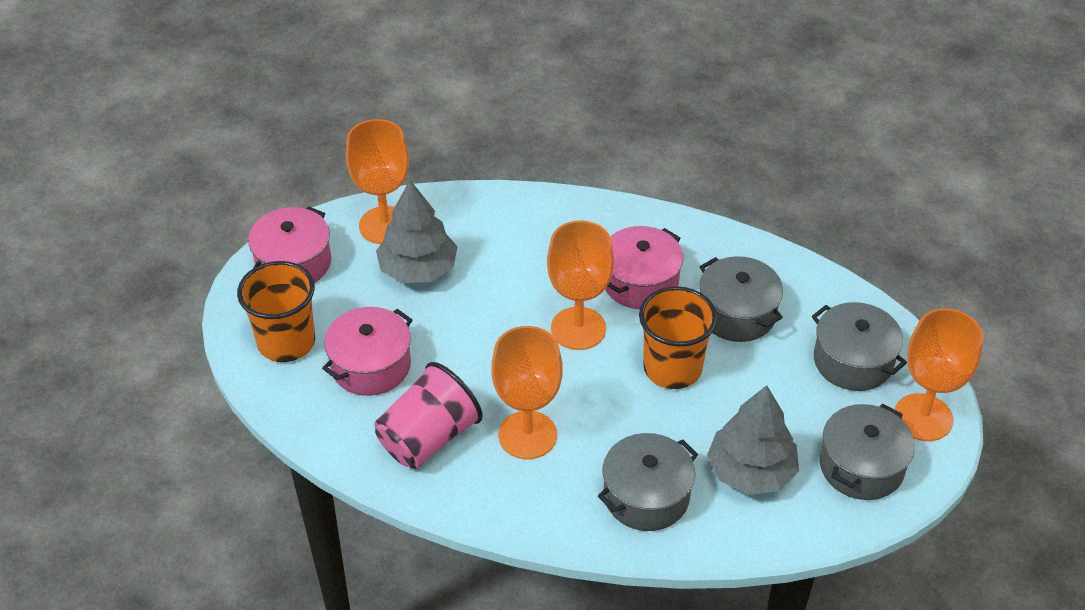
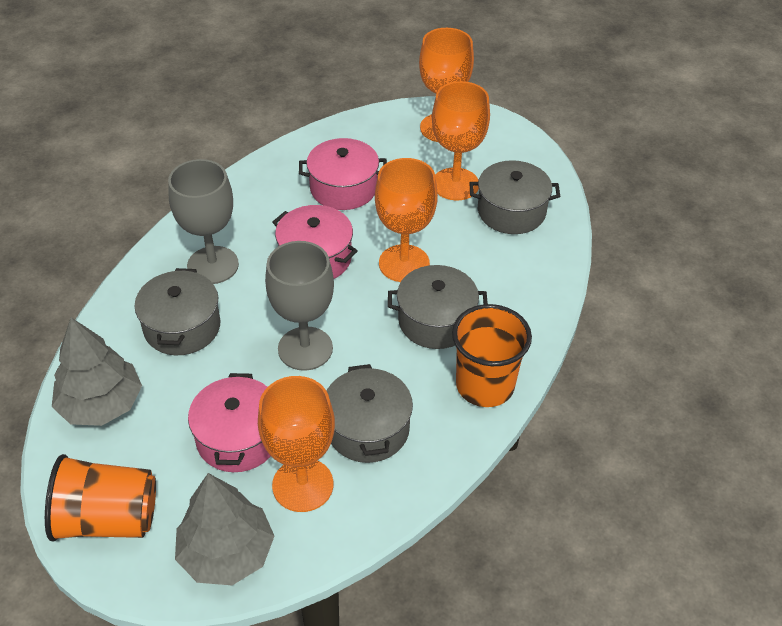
grey goblet: 0 -> 2
pink cup: 1 -> 0

